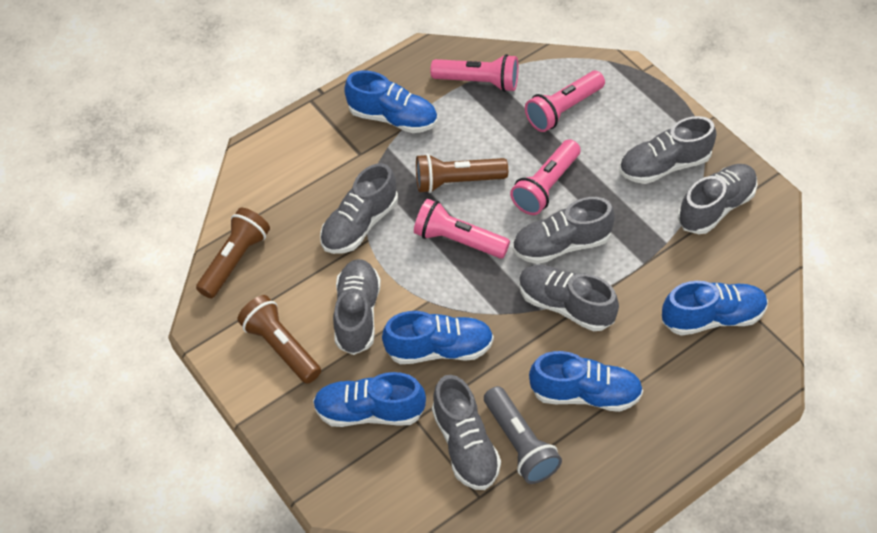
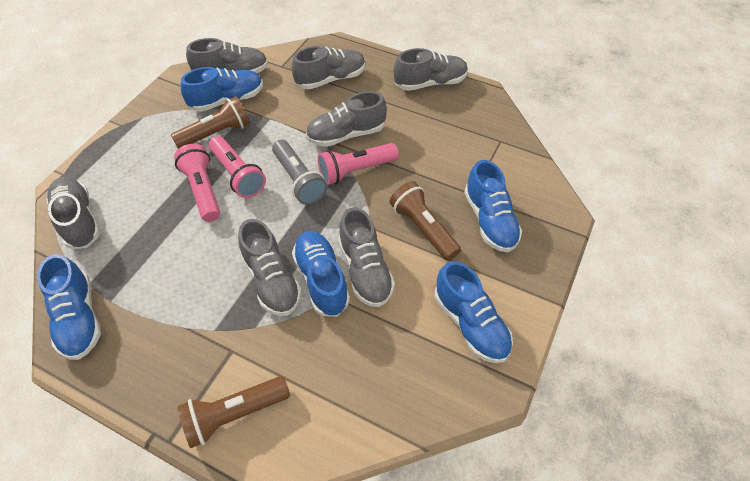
pink flashlight: 4 -> 3

